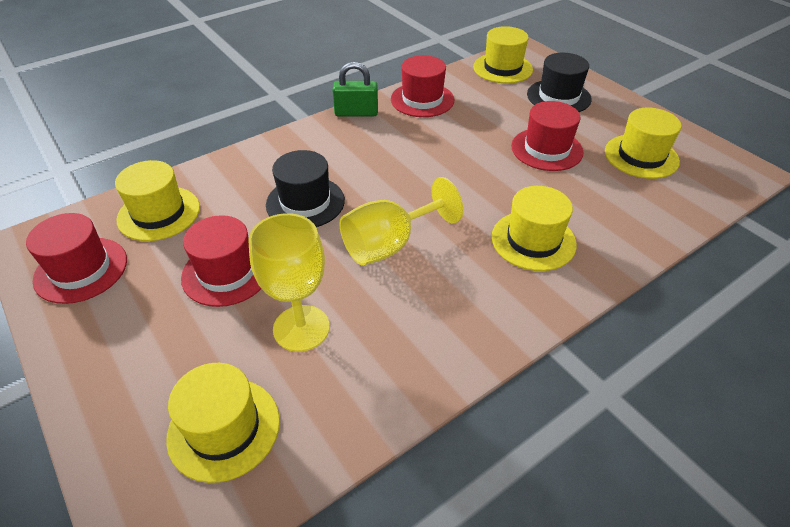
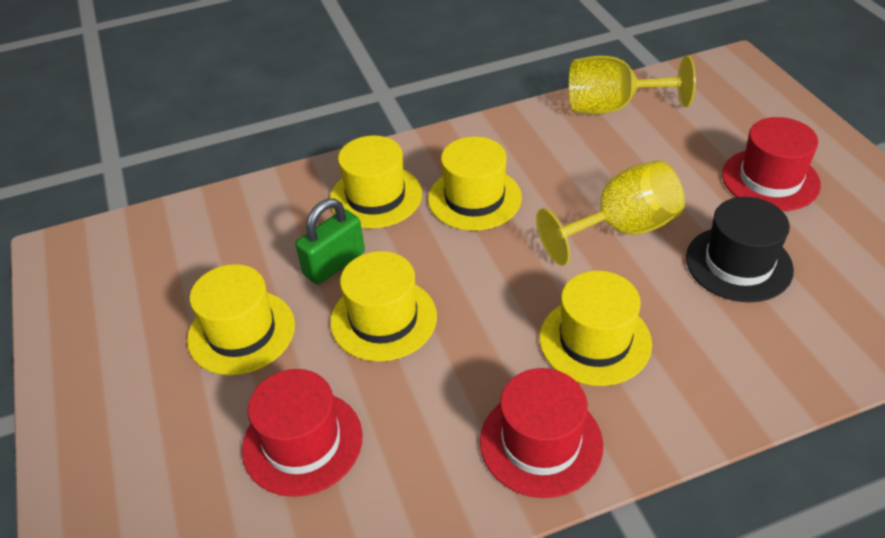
black hat: 2 -> 1
red hat: 4 -> 3

